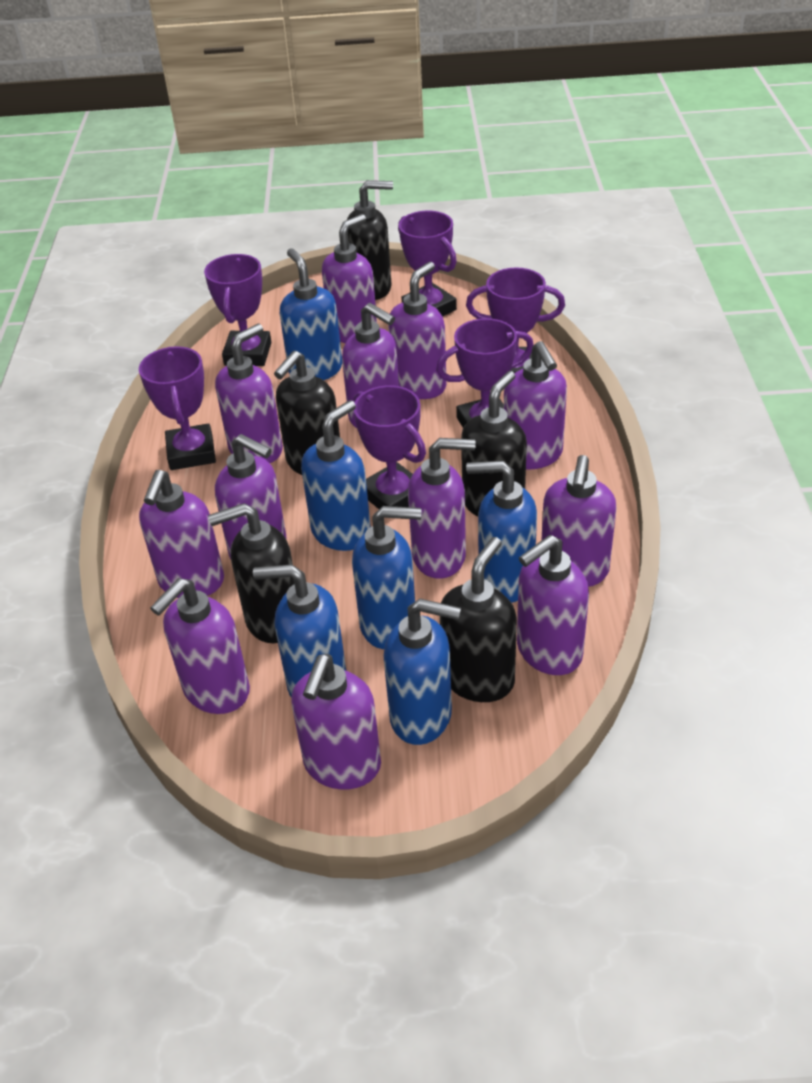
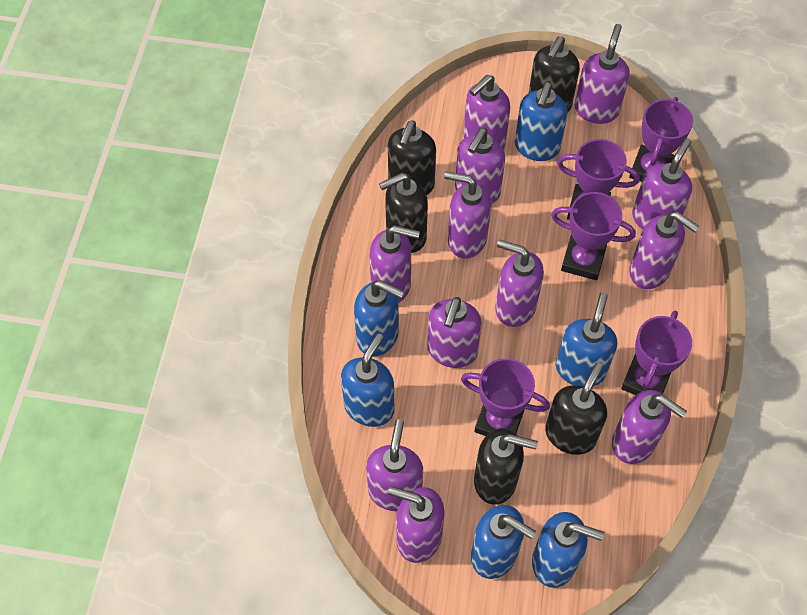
purple trophy: 6 -> 5

